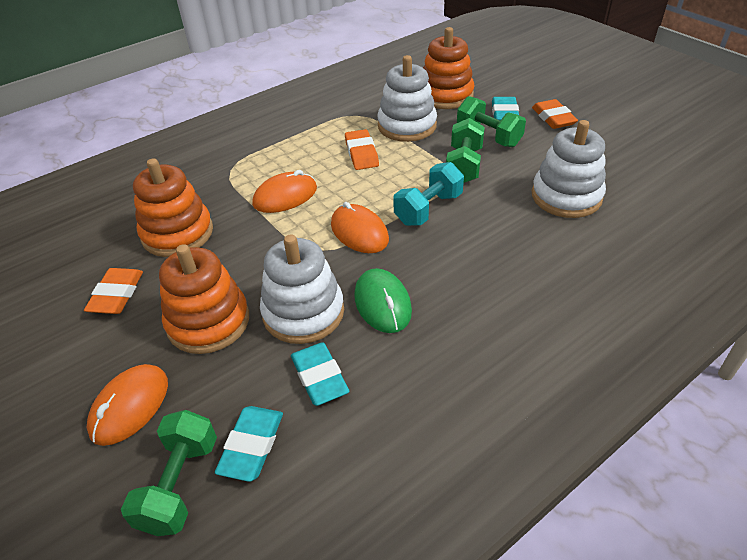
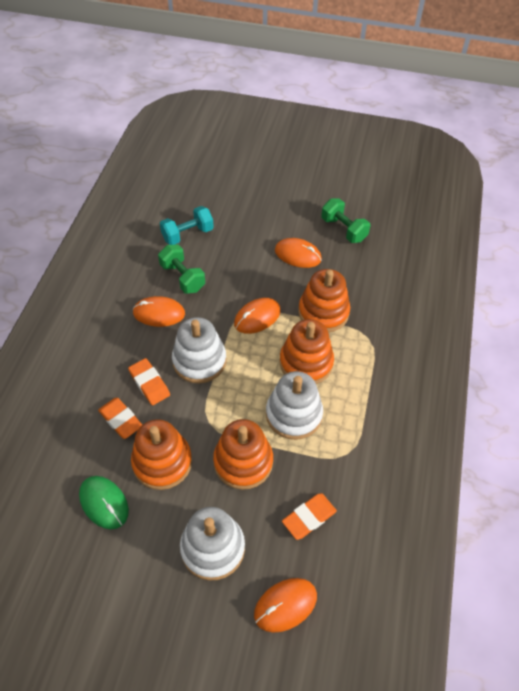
green dumbbell: 3 -> 2
orange mouse: 3 -> 4
orange stacking toy: 3 -> 4
turquoise eraser: 3 -> 0

